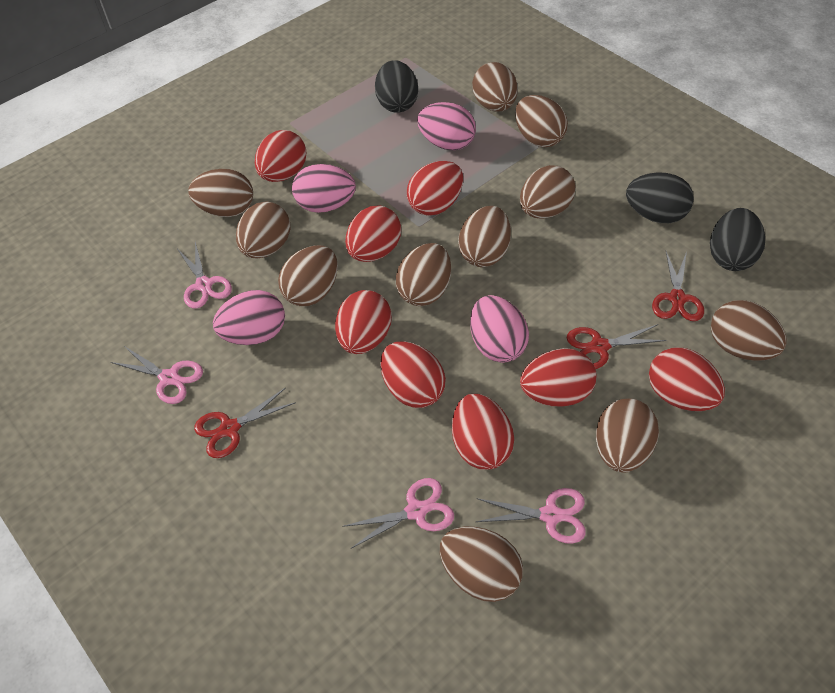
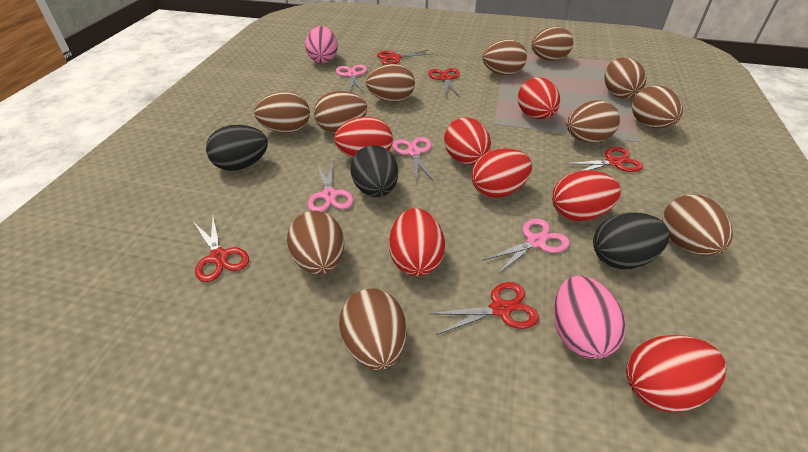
pink egg: 4 -> 2
red egg: 8 -> 7
red scissors: 3 -> 5

